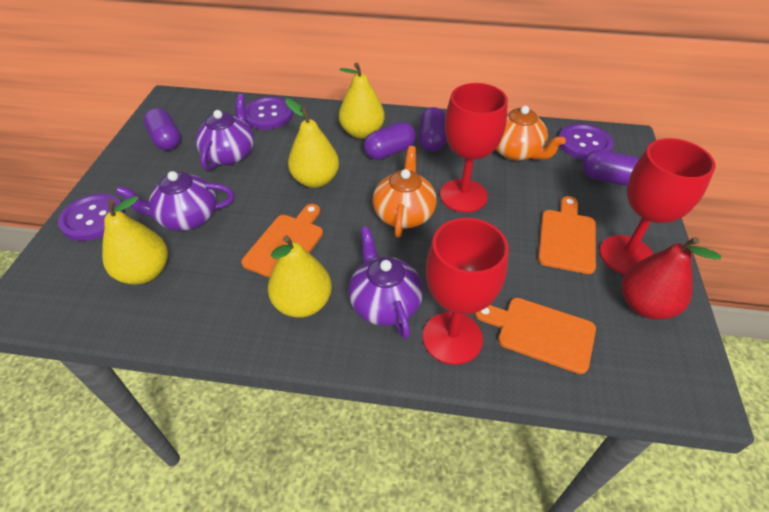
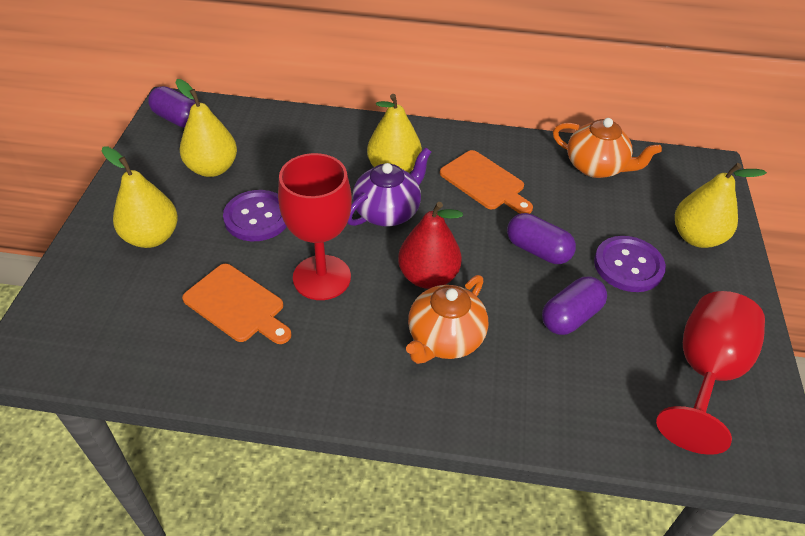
orange cutting board: 3 -> 2
purple button: 3 -> 2
purple capsule: 4 -> 3
purple teapot: 3 -> 1
red goblet: 3 -> 2

